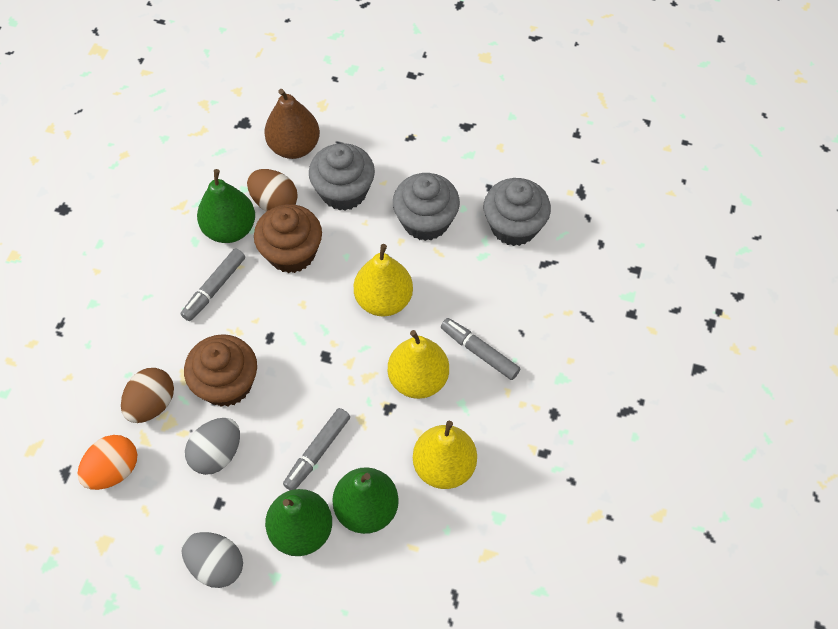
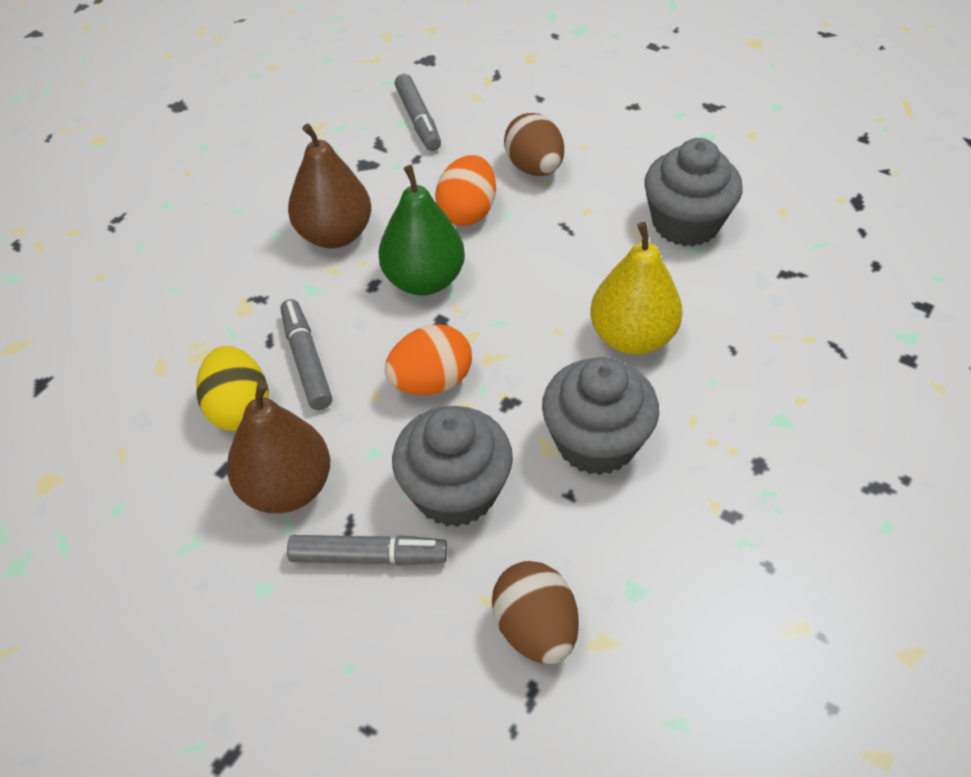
brown cupcake: 2 -> 0
brown pear: 1 -> 2
green pear: 3 -> 1
grey egg: 2 -> 0
orange egg: 1 -> 2
yellow egg: 0 -> 1
yellow pear: 3 -> 1

